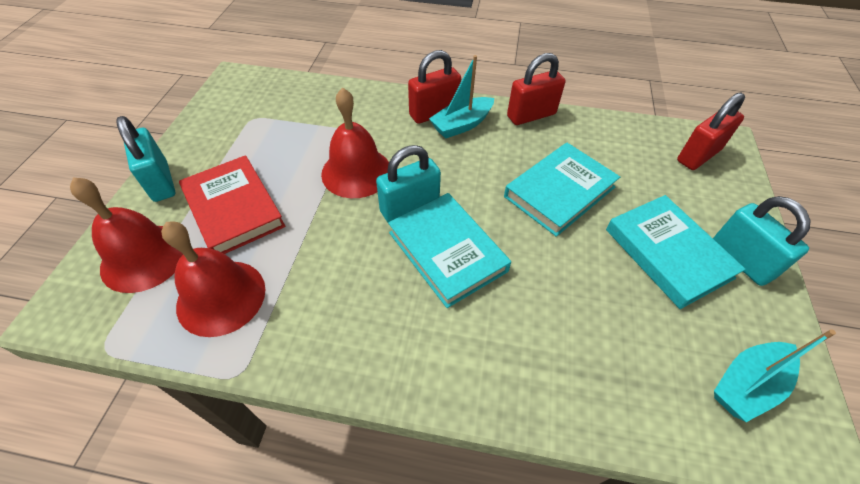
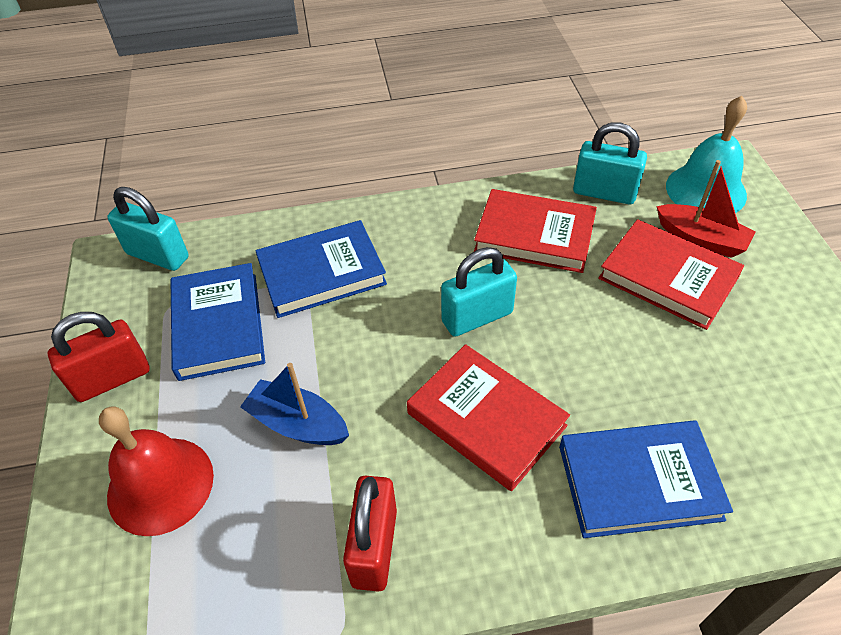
blue boat: 0 -> 1
blue book: 0 -> 3
red bell: 3 -> 1
red boat: 0 -> 1
red book: 1 -> 3
red padlock: 3 -> 2
turquoise bell: 0 -> 1
turquoise boat: 2 -> 0
turquoise book: 3 -> 0

